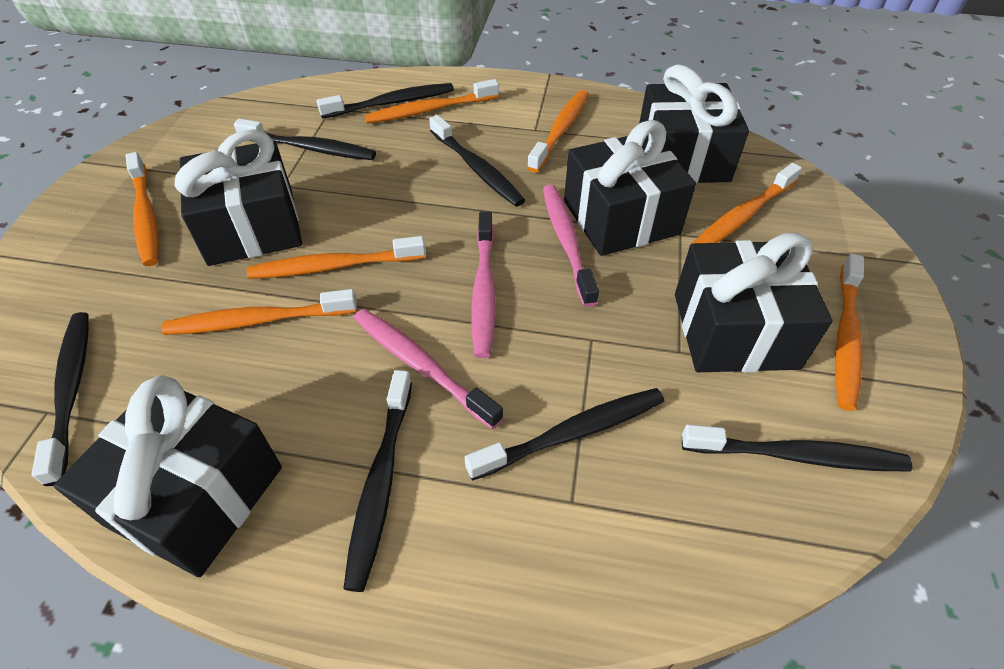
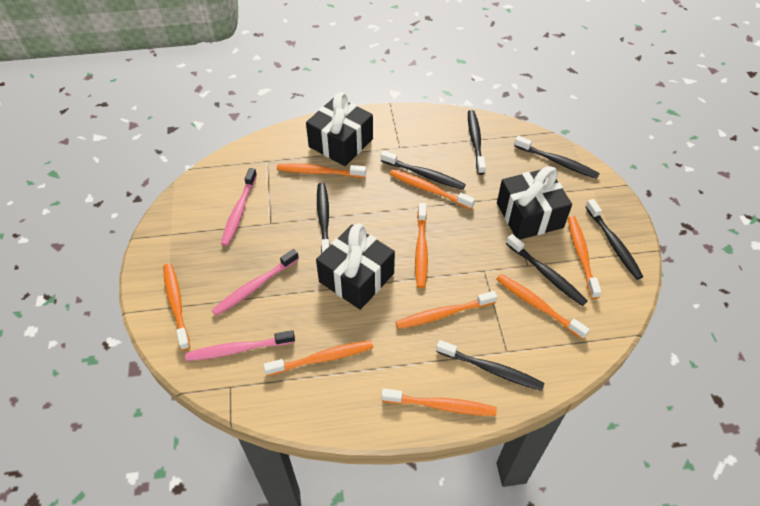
black gift: 5 -> 3
orange toothbrush: 7 -> 9

